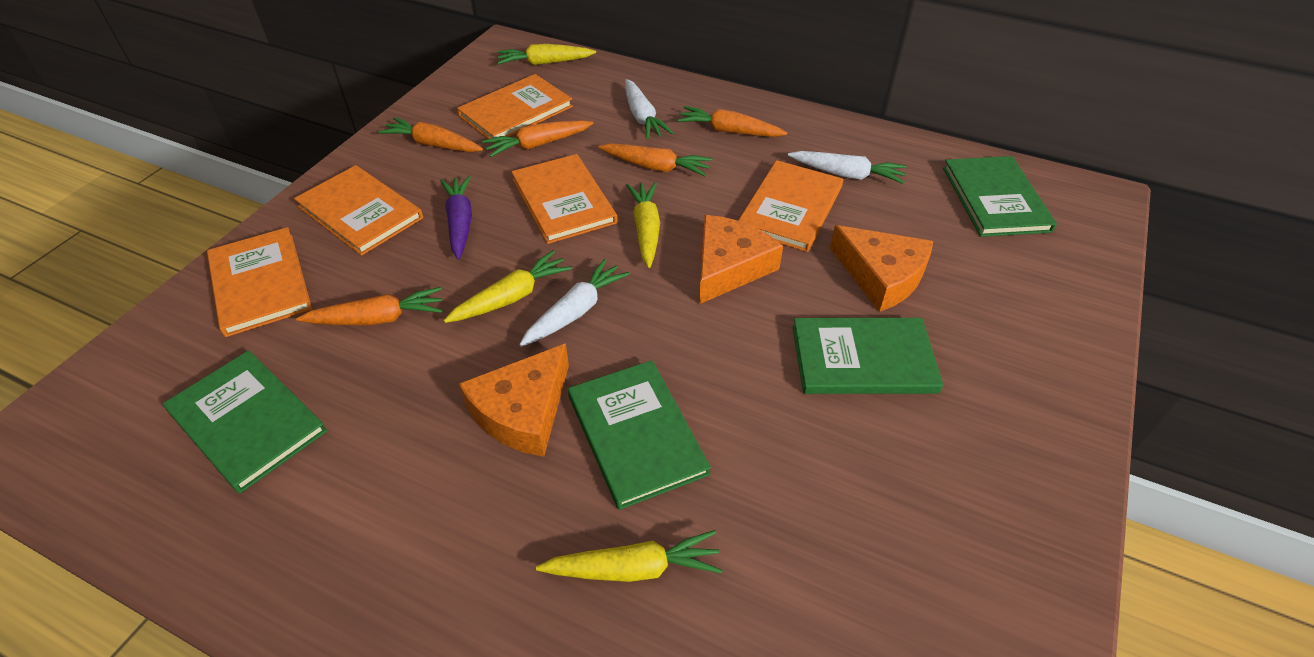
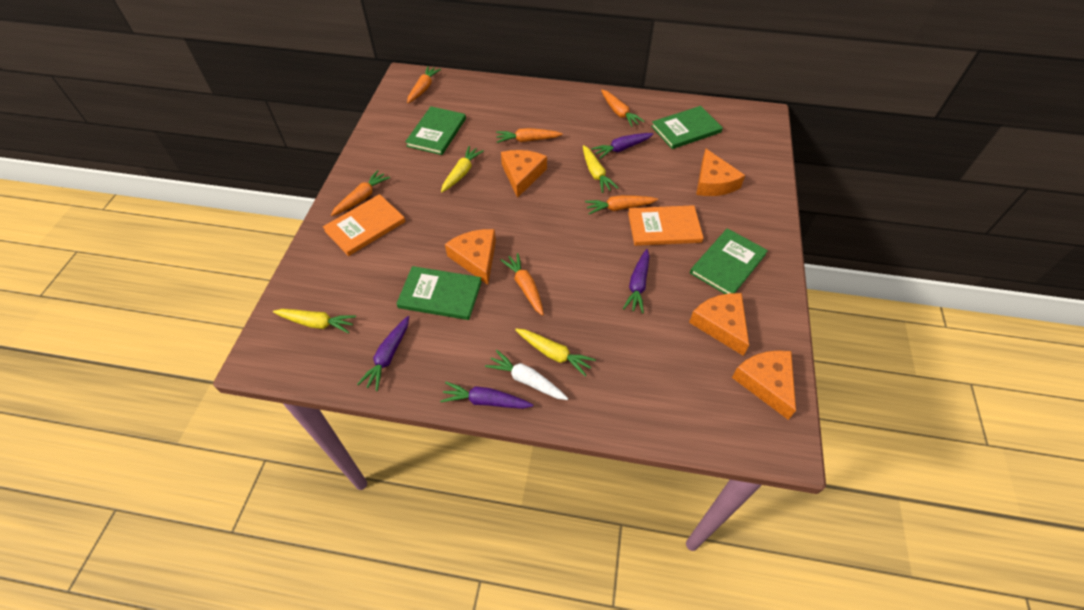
orange book: 5 -> 2
orange carrot: 5 -> 6
orange cheese: 3 -> 5
purple carrot: 1 -> 4
white carrot: 3 -> 1

